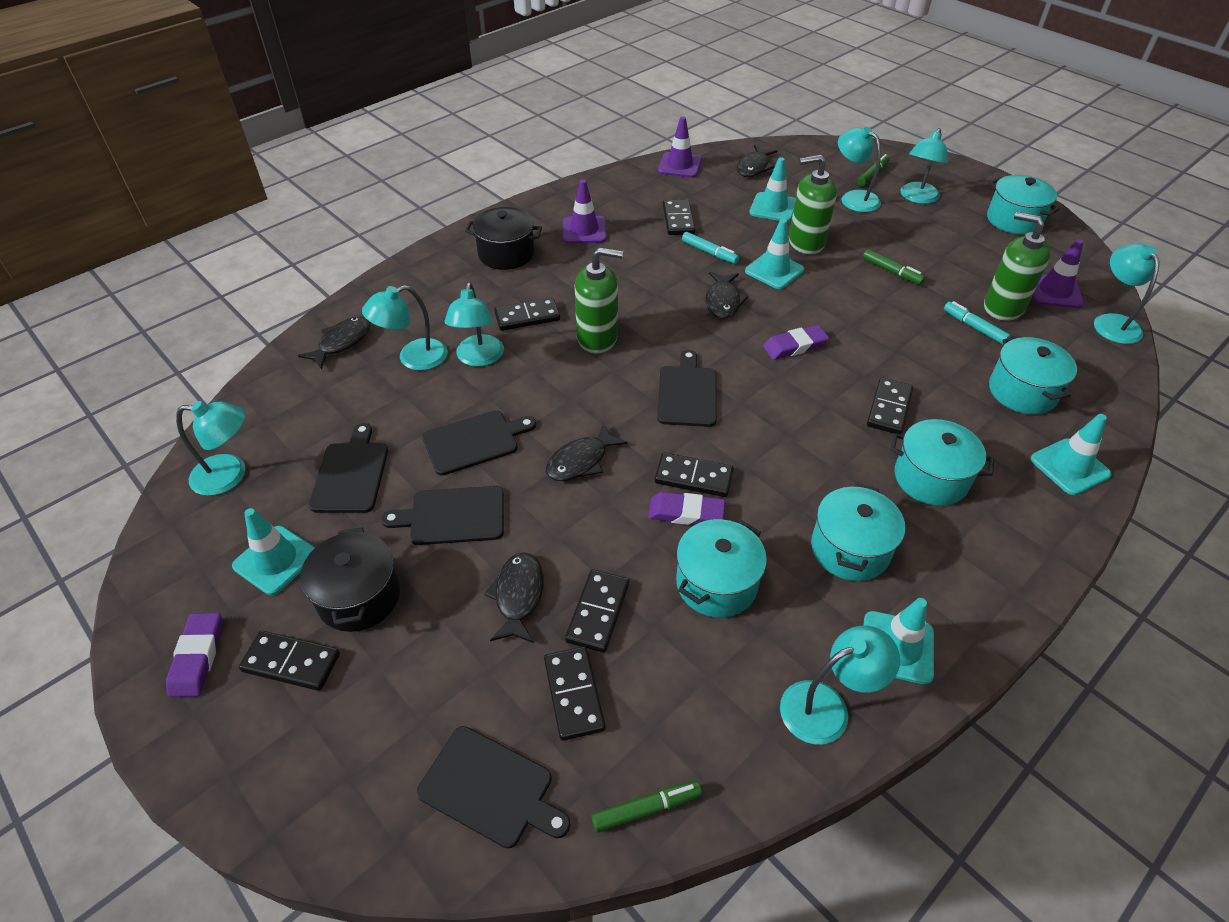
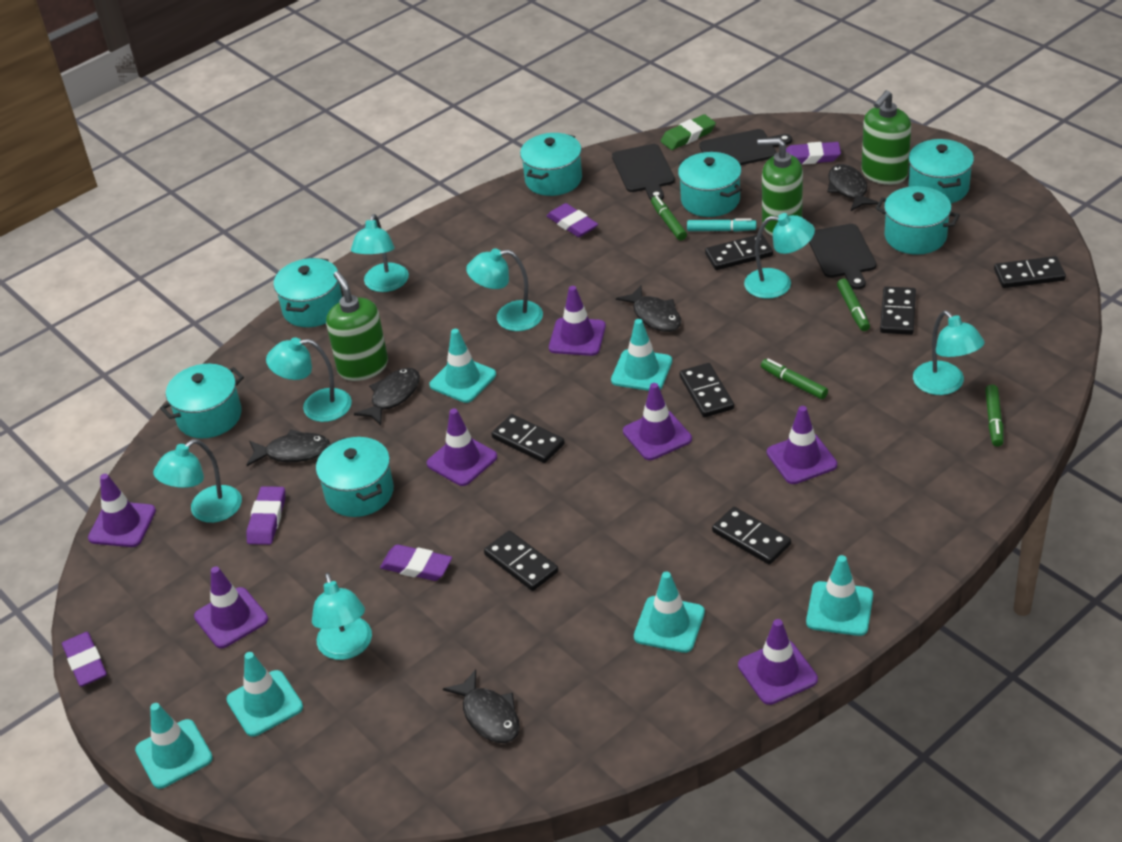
black cutting board: 5 -> 3
black pot: 2 -> 0
green eraser: 0 -> 1
green marker: 3 -> 4
purple eraser: 3 -> 5
purple traffic cone: 3 -> 7
turquoise marker: 2 -> 1
turquoise pot: 5 -> 7
turquoise traffic cone: 5 -> 6

